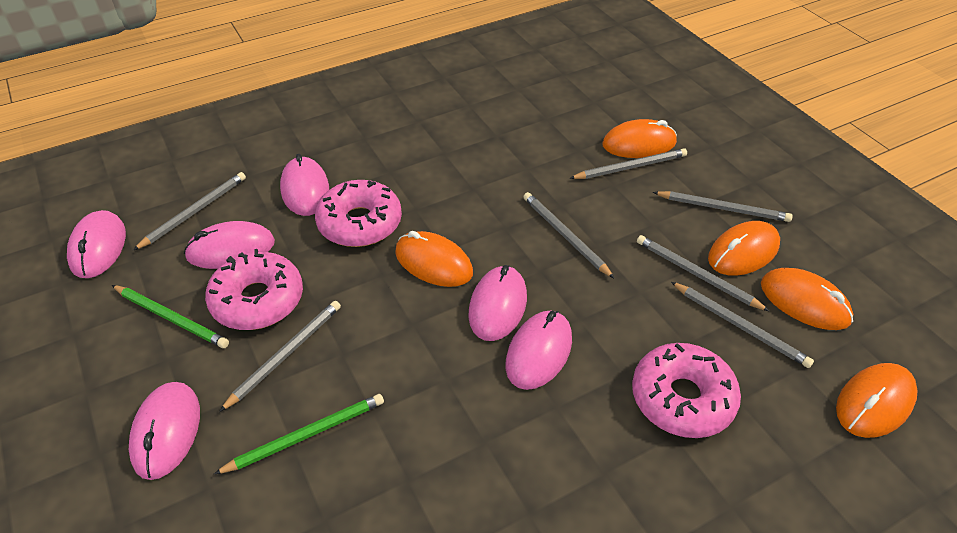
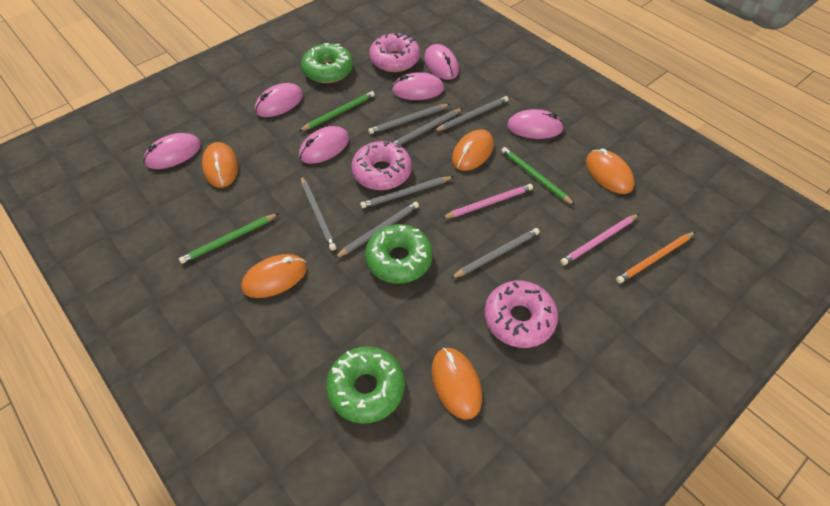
green donut: 0 -> 3
green pencil: 2 -> 3
orange pencil: 0 -> 1
pink pencil: 0 -> 2

